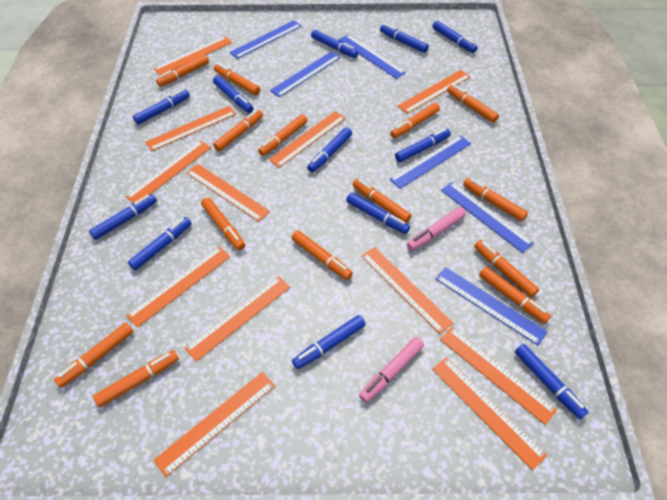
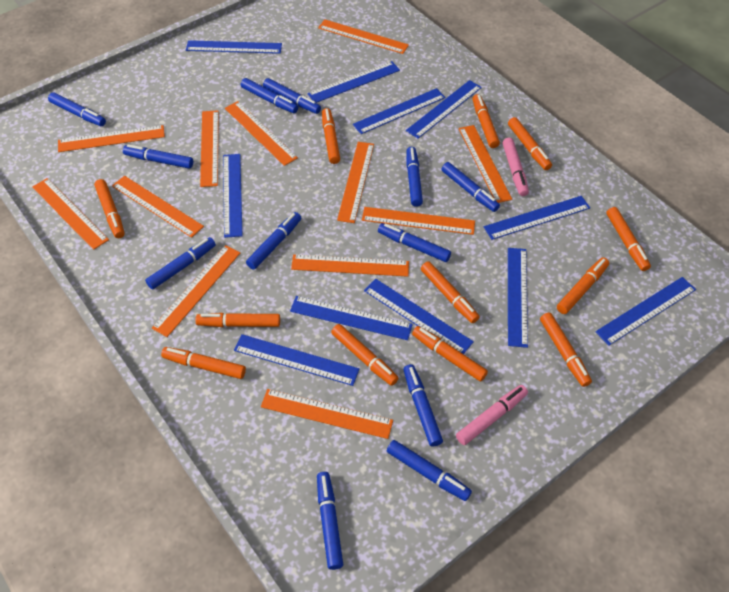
blue ruler: 6 -> 11
orange marker: 14 -> 12

